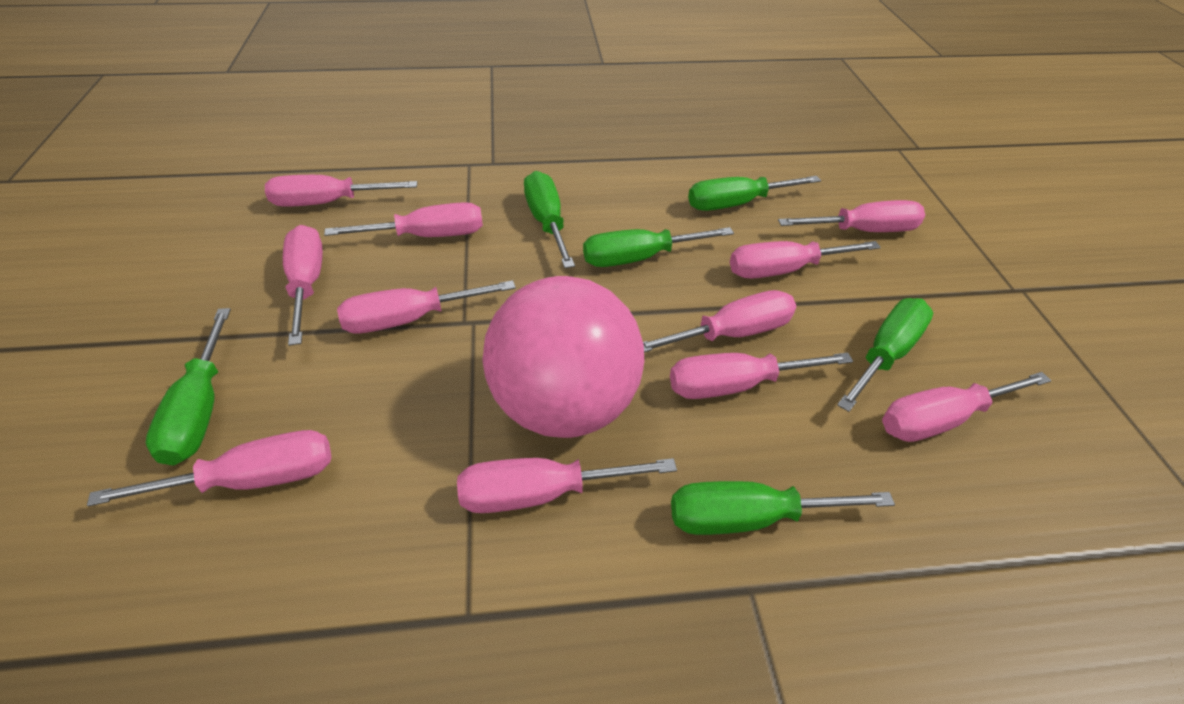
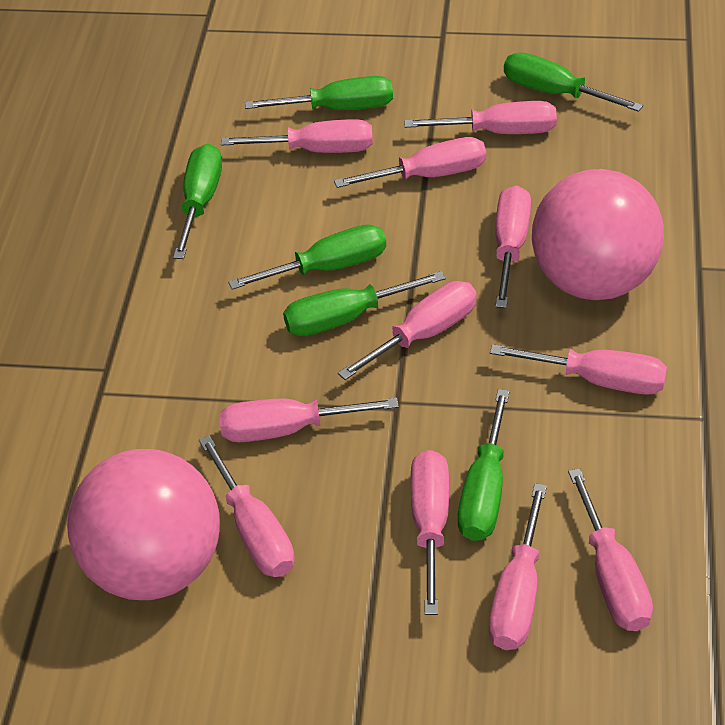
pink ball: 1 -> 2

